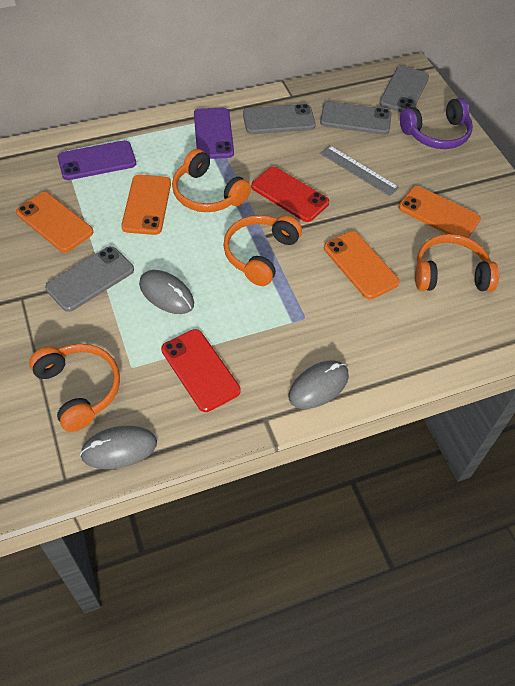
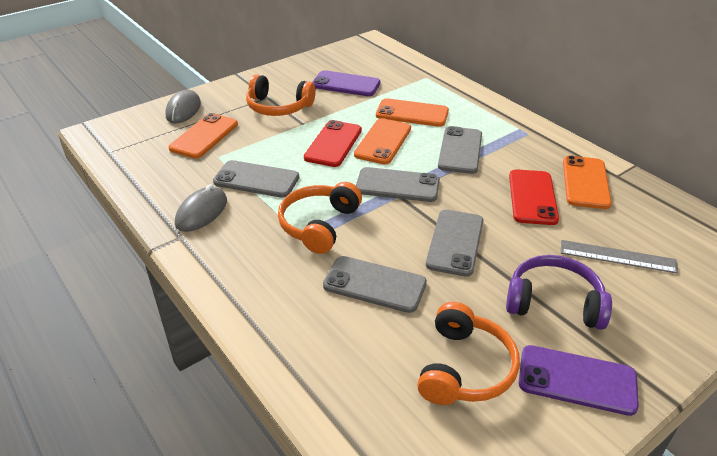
grey mouse: 3 -> 2
grey phone: 4 -> 5
orange headphones: 4 -> 3

